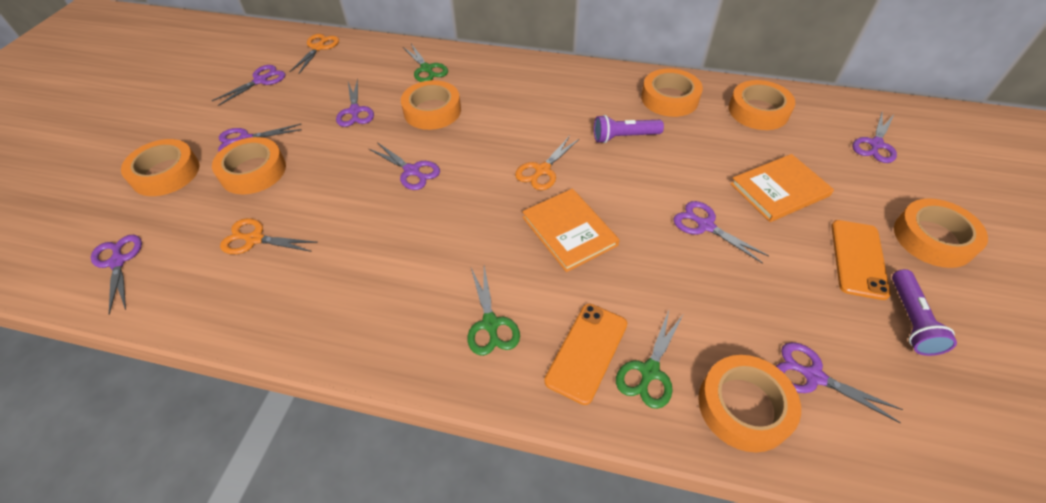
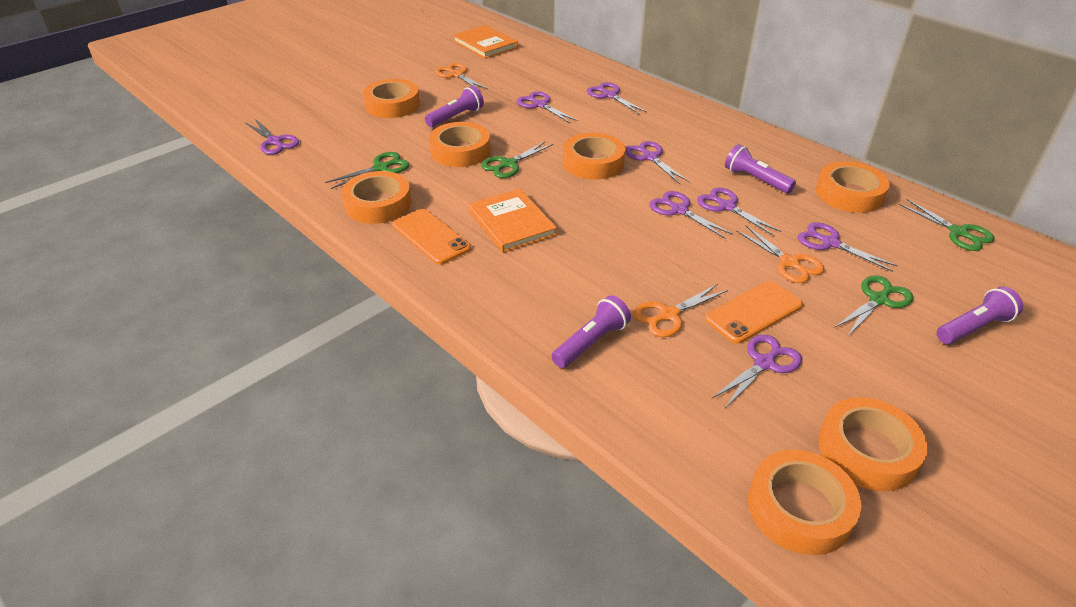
green scissors: 3 -> 4
purple flashlight: 2 -> 4

